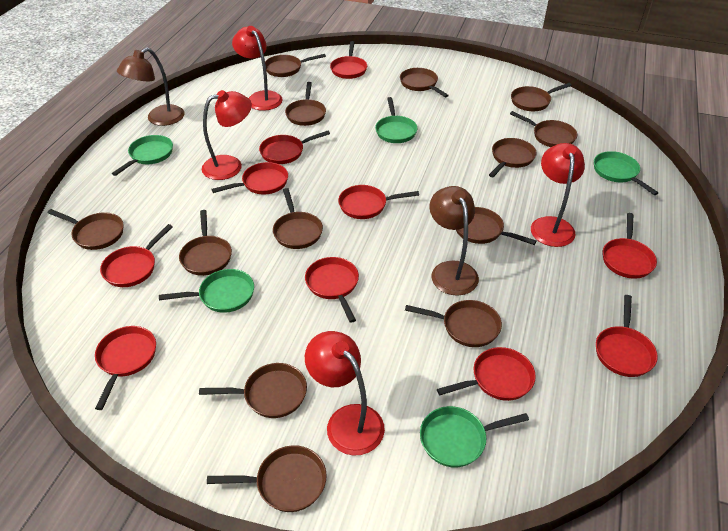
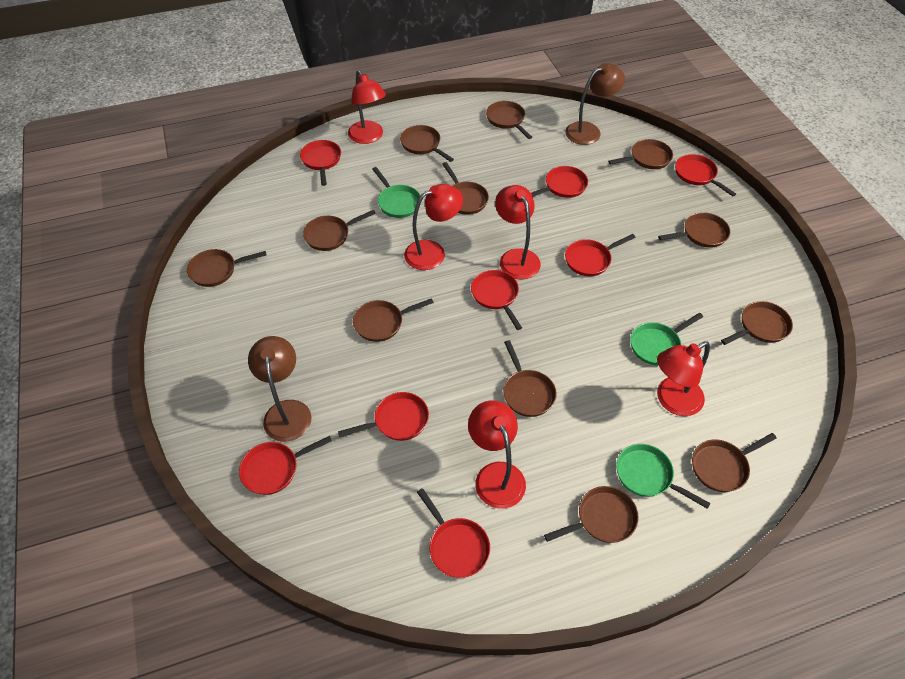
brown pan: 13 -> 12
green pan: 5 -> 3
red lamp: 4 -> 5
red pan: 10 -> 8

